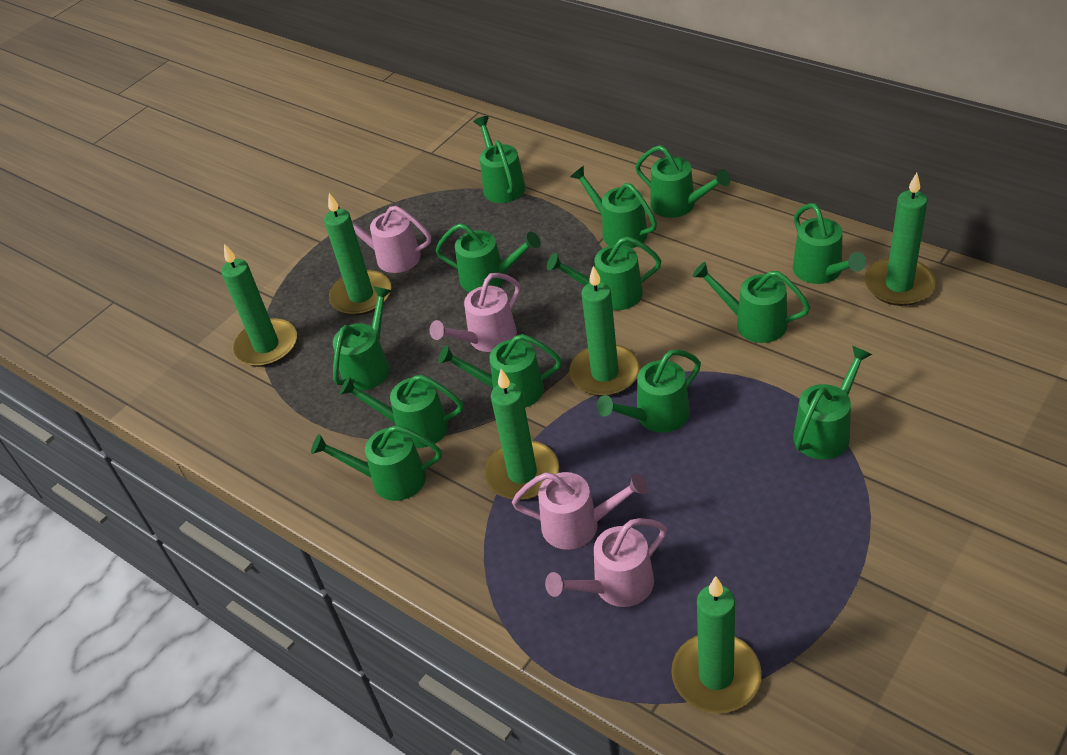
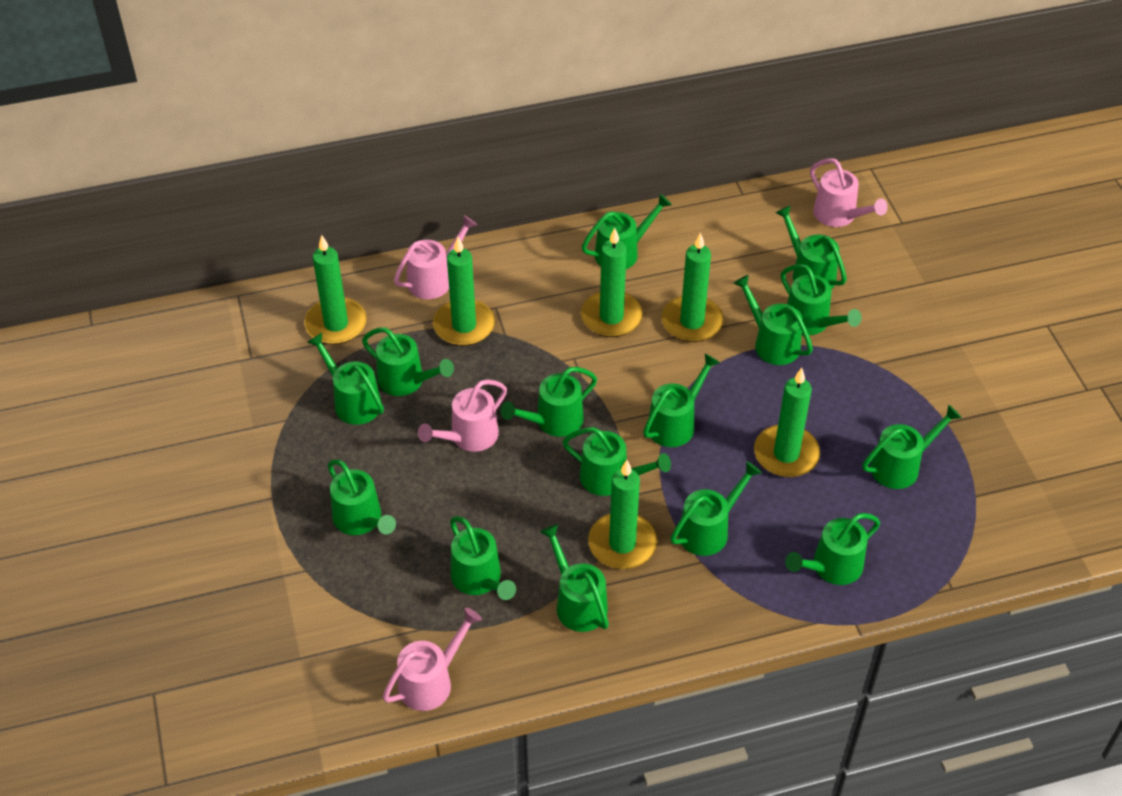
green watering can: 13 -> 15

